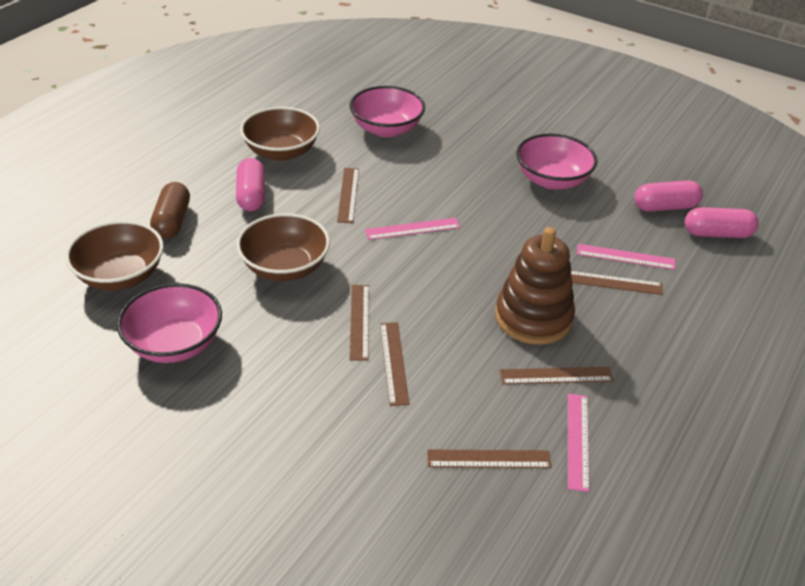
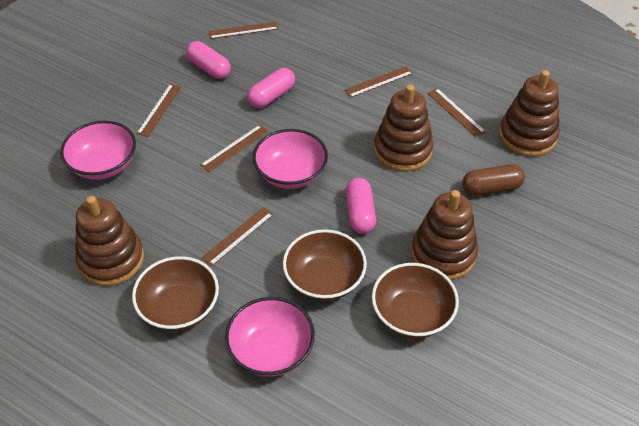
brown stacking toy: 1 -> 4
pink ruler: 3 -> 0

